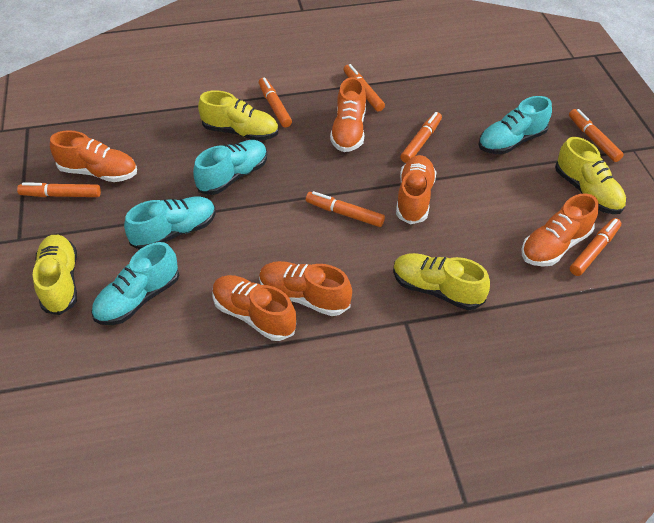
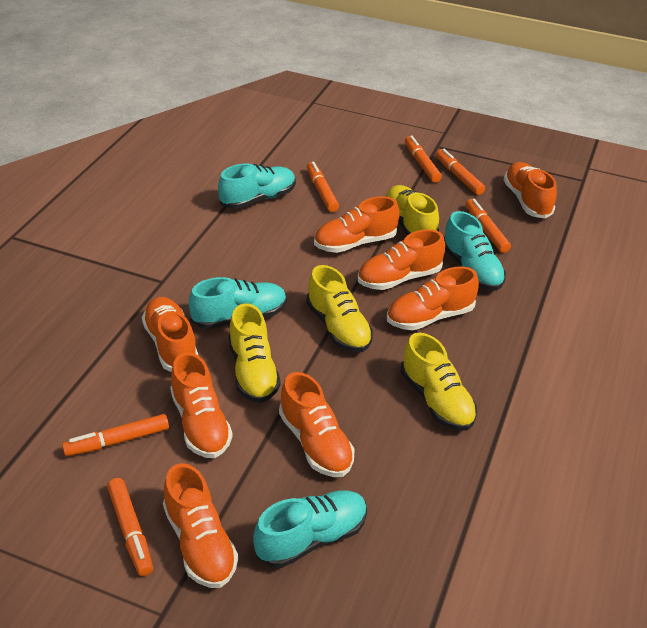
orange marker: 7 -> 6
orange shoe: 6 -> 8

